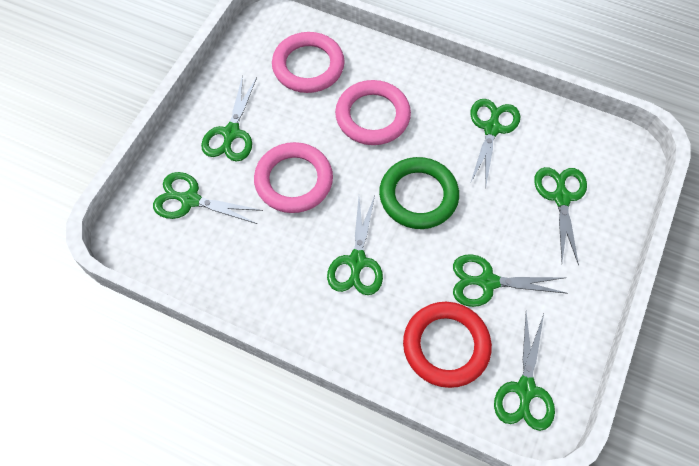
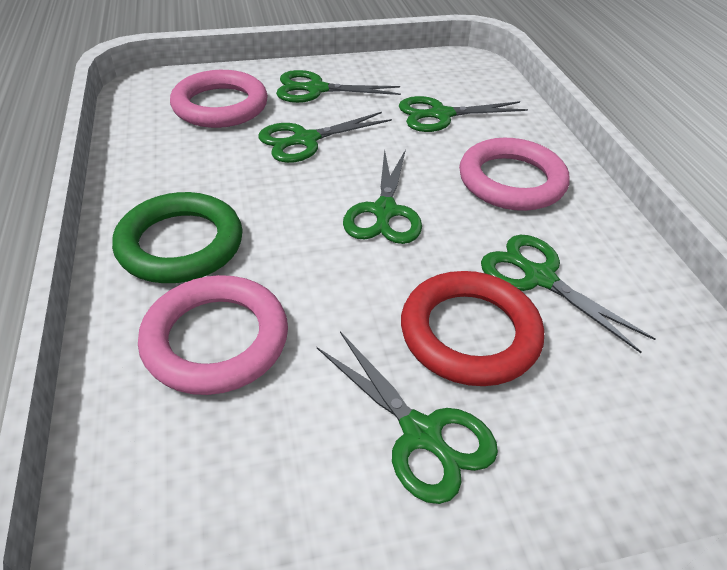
green scissors: 7 -> 6

